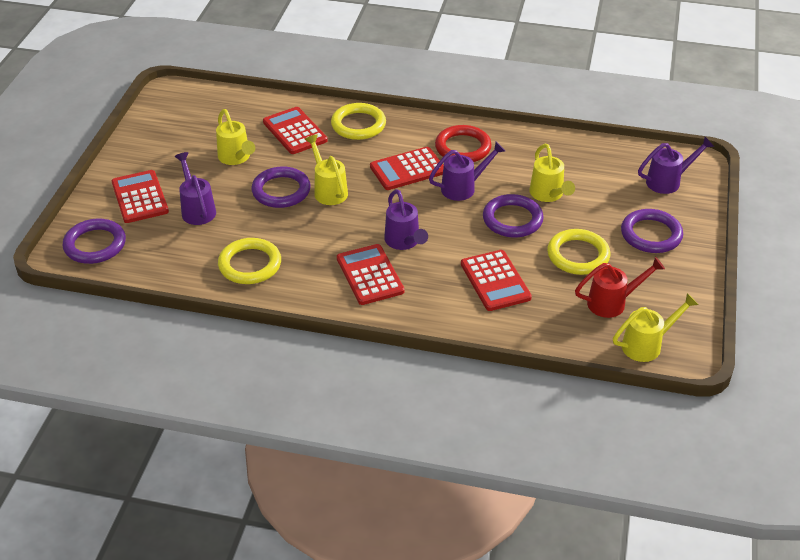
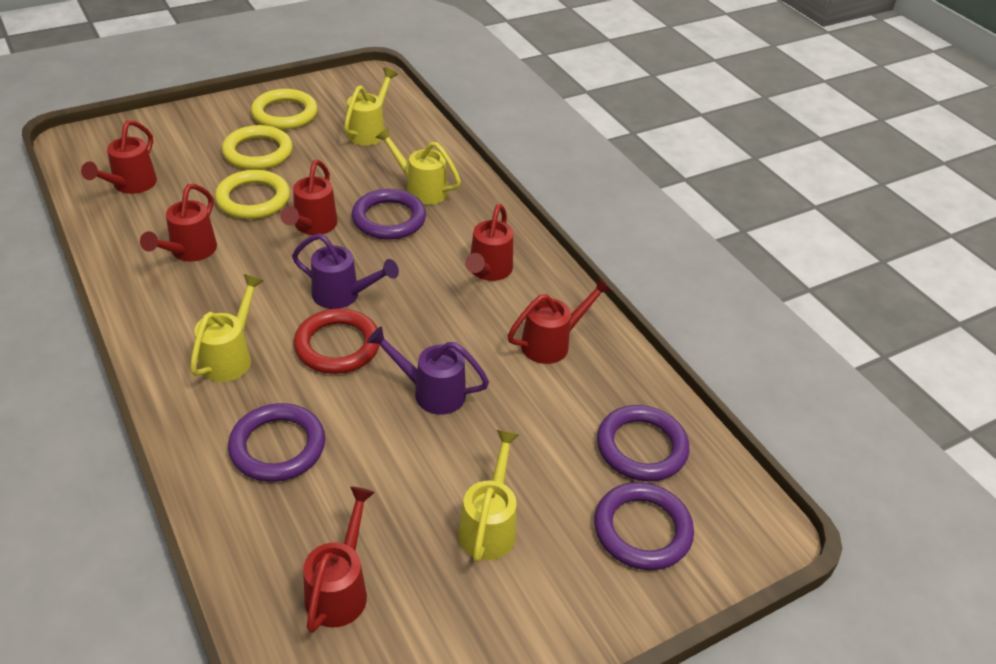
purple watering can: 4 -> 2
red calculator: 5 -> 0
red watering can: 1 -> 6

